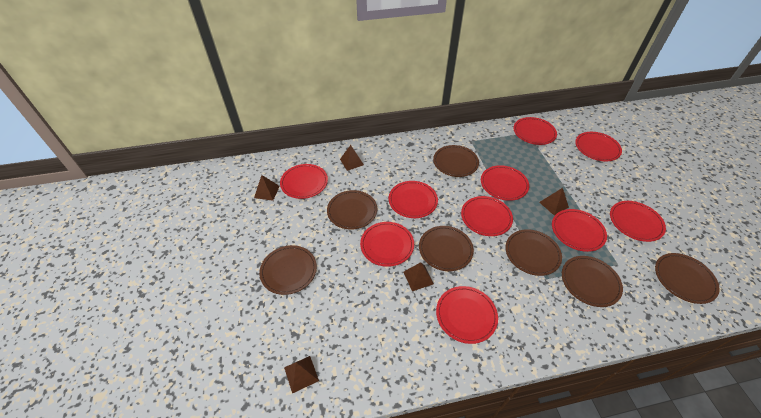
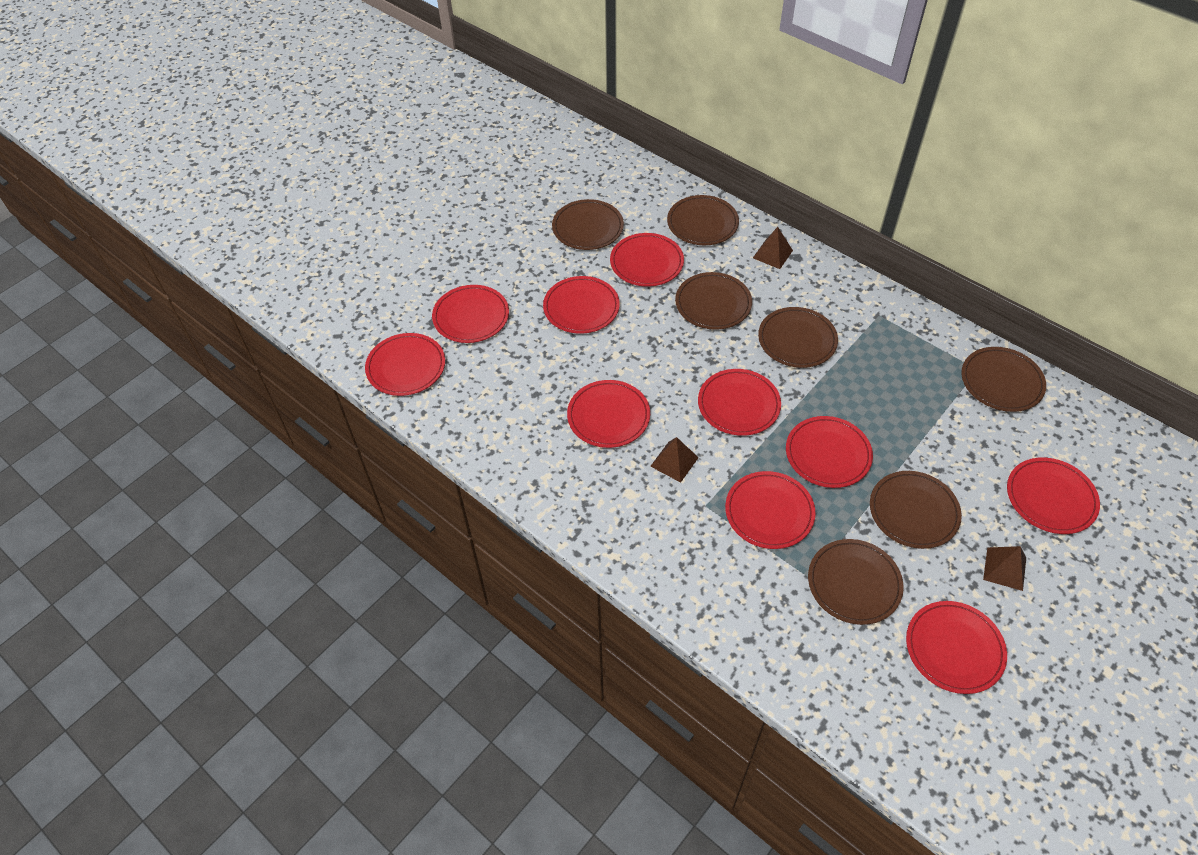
brown pyramid: 5 -> 3

